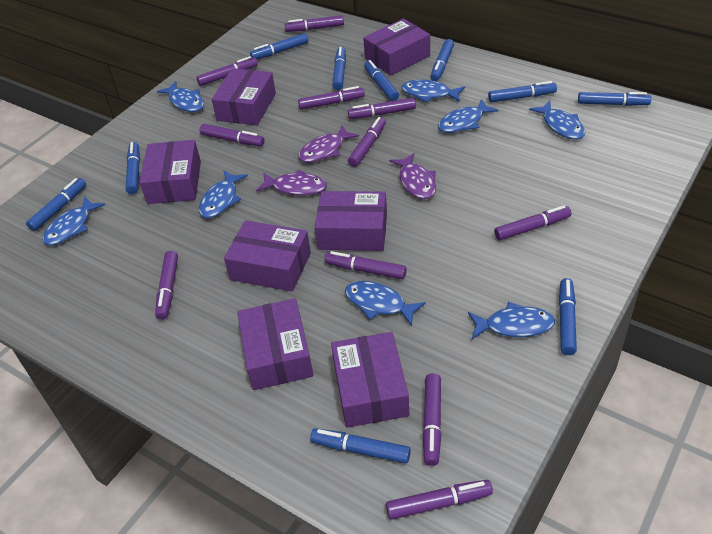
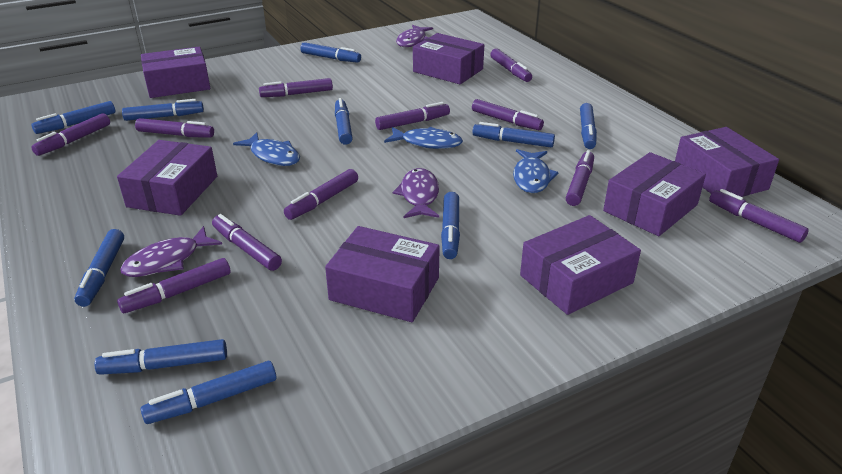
blue fish: 8 -> 3

